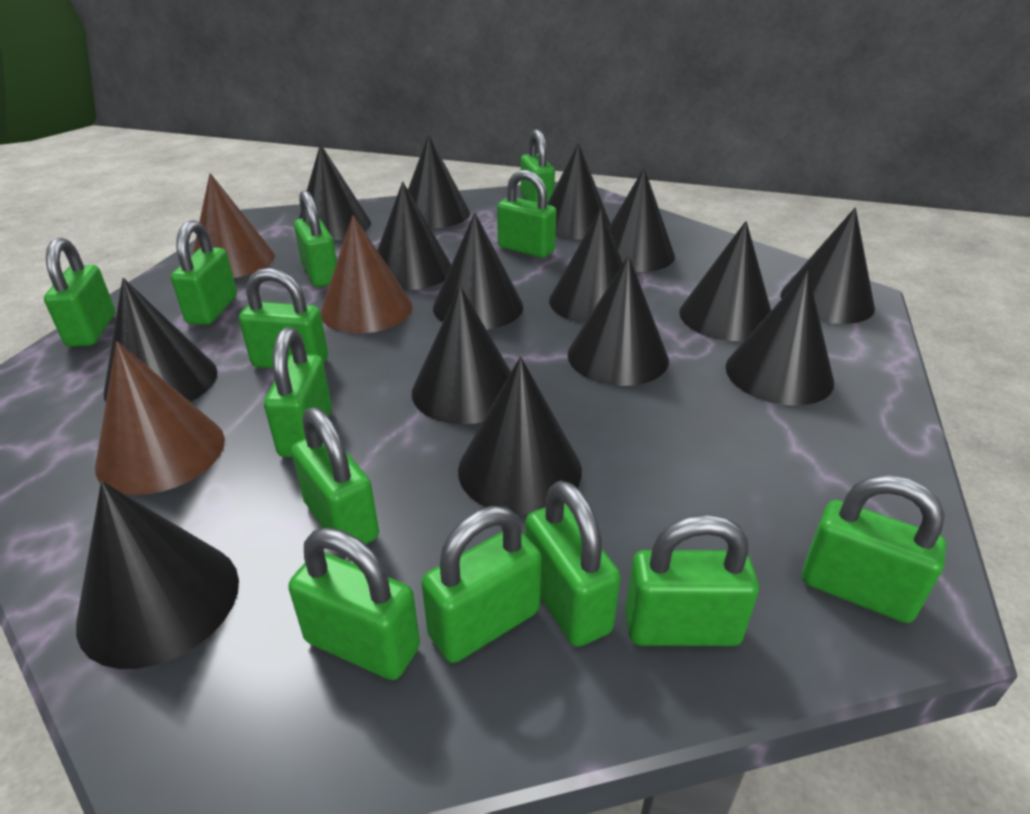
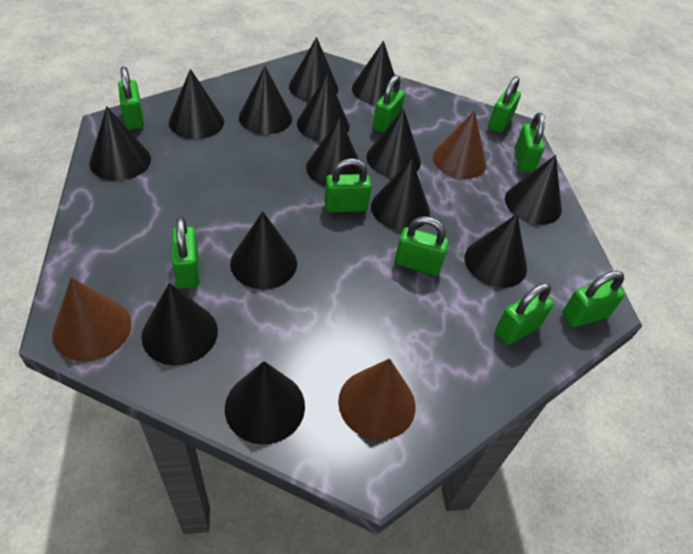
black cone: 15 -> 14
green padlock: 13 -> 9

